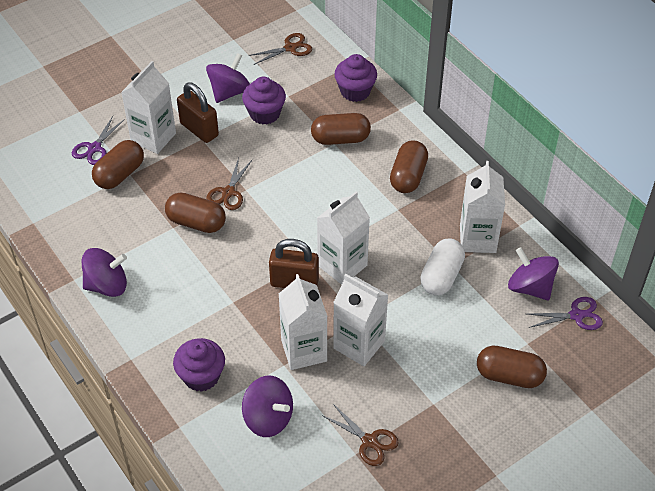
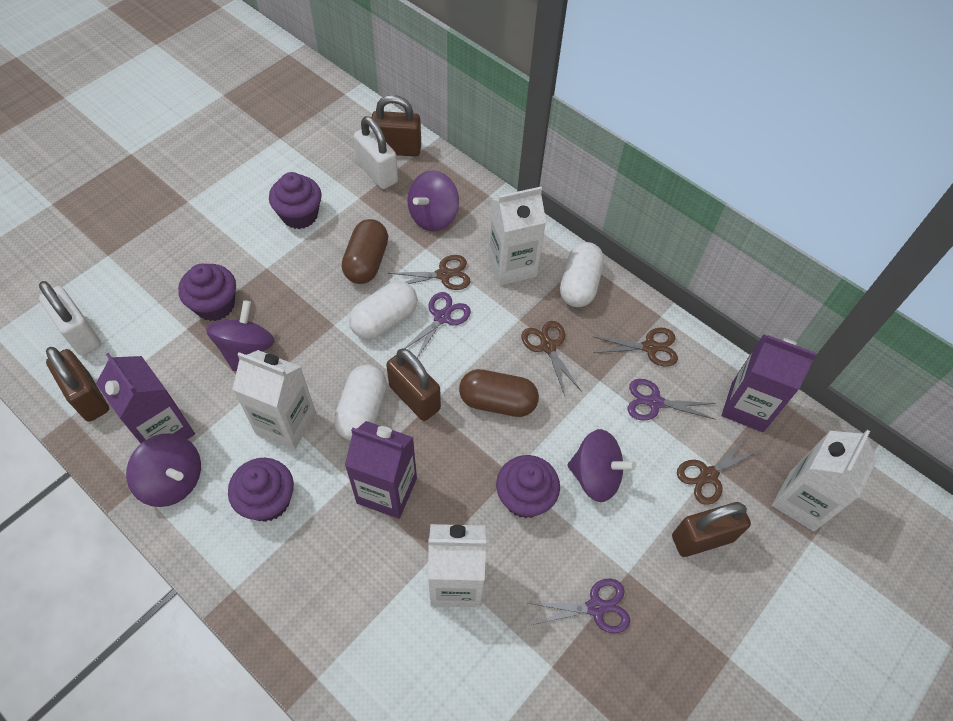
brown capsule: 5 -> 2
brown padlock: 2 -> 4
brown scissors: 3 -> 4
purple carton: 0 -> 3
purple cupcake: 3 -> 4
purple scissors: 2 -> 3
white capsule: 1 -> 3
white carton: 5 -> 4
white padlock: 0 -> 2

